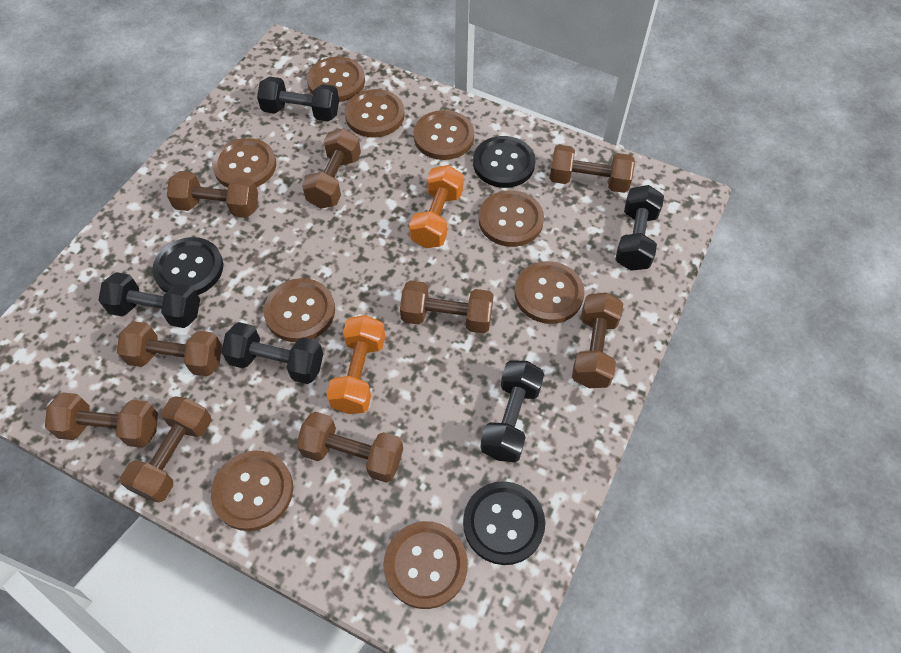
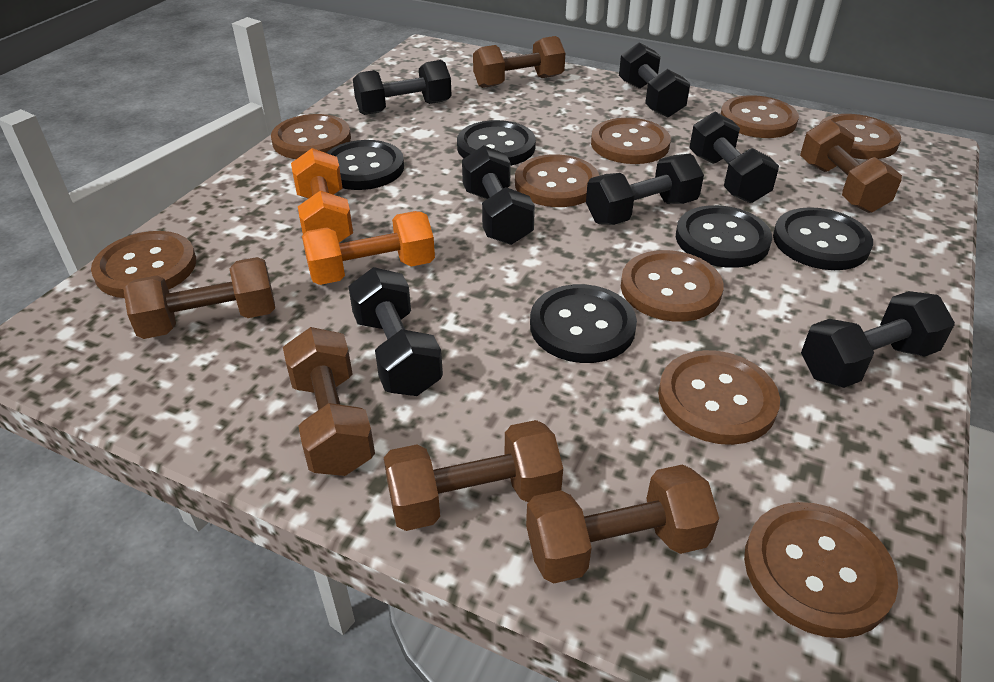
black button: 3 -> 5
black dumbbell: 5 -> 7
brown dumbbell: 9 -> 6

